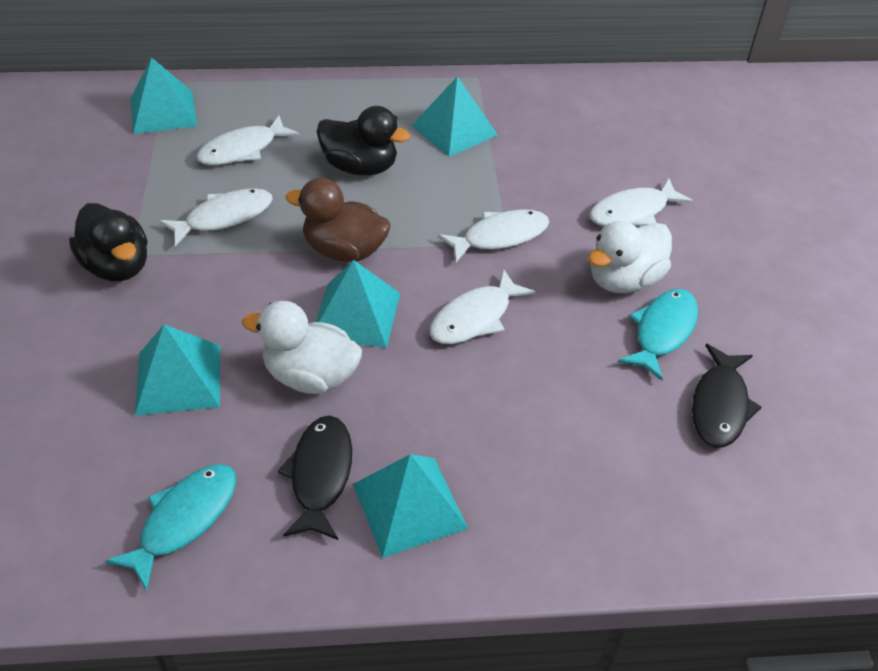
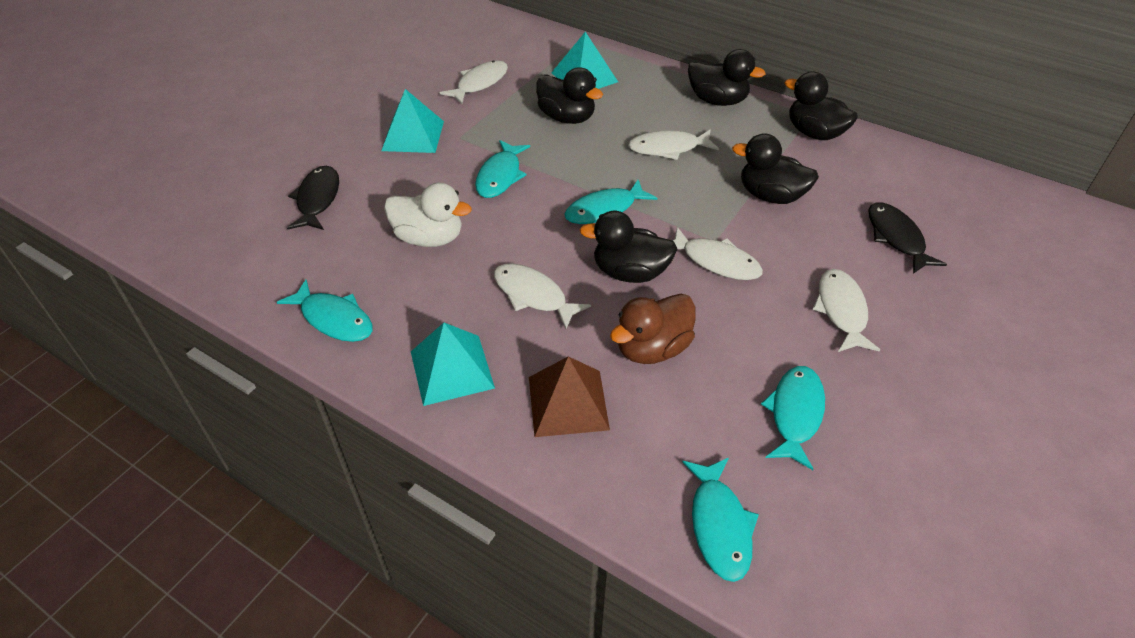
black duck: 2 -> 5
brown pyramid: 0 -> 1
turquoise fish: 2 -> 5
turquoise pyramid: 5 -> 3
white duck: 2 -> 1

